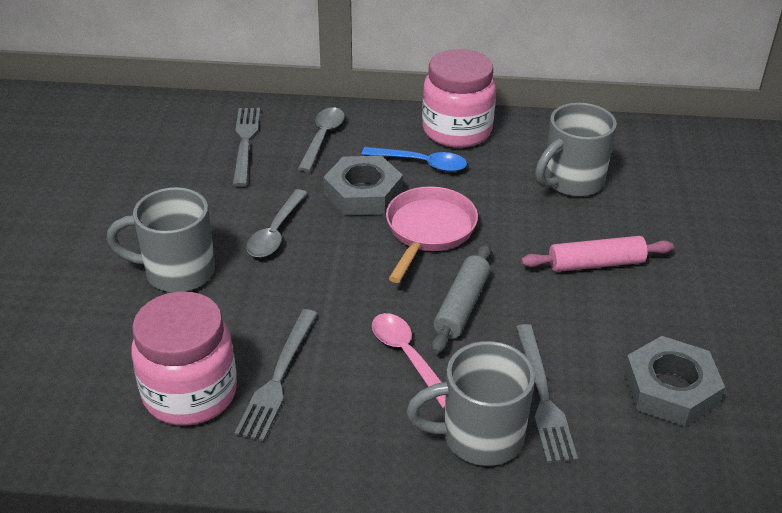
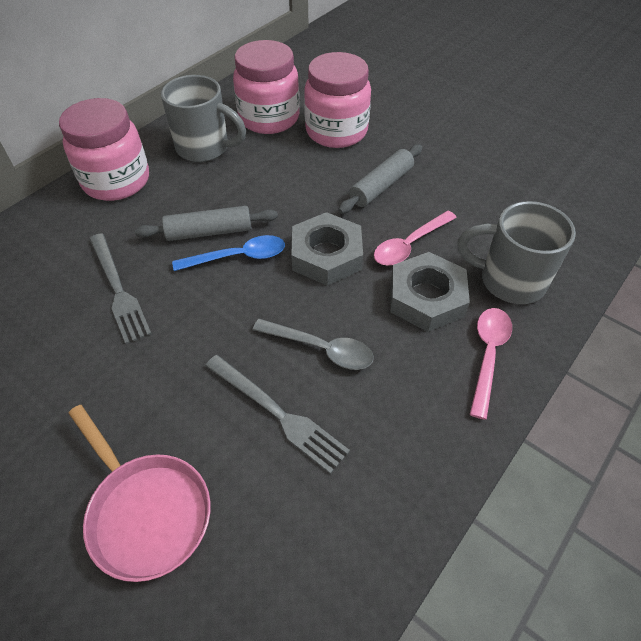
grey fork: 3 -> 2
grey mug: 3 -> 2
grey rolling pin: 1 -> 2
grey spoon: 2 -> 1
pink jar: 2 -> 3
pink rolling pin: 1 -> 0
pink spoon: 1 -> 2

